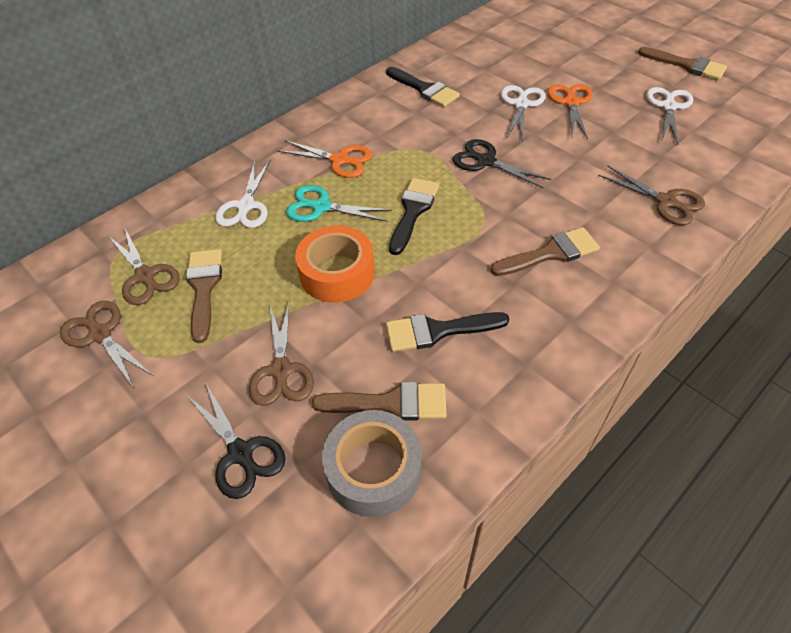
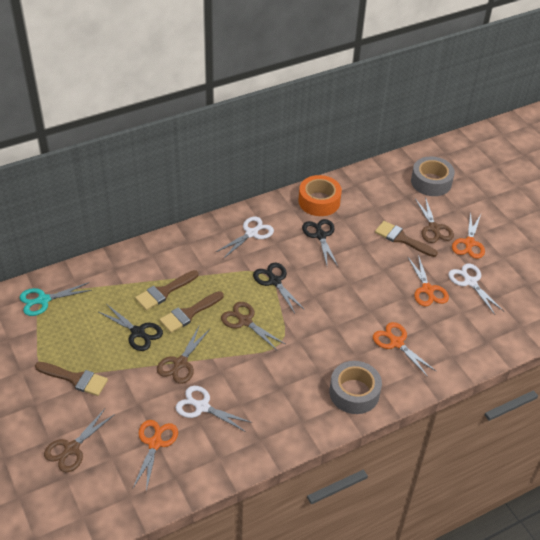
black brush: 3 -> 0
black scissors: 2 -> 3
grey tape: 1 -> 2
orange scissors: 2 -> 4

